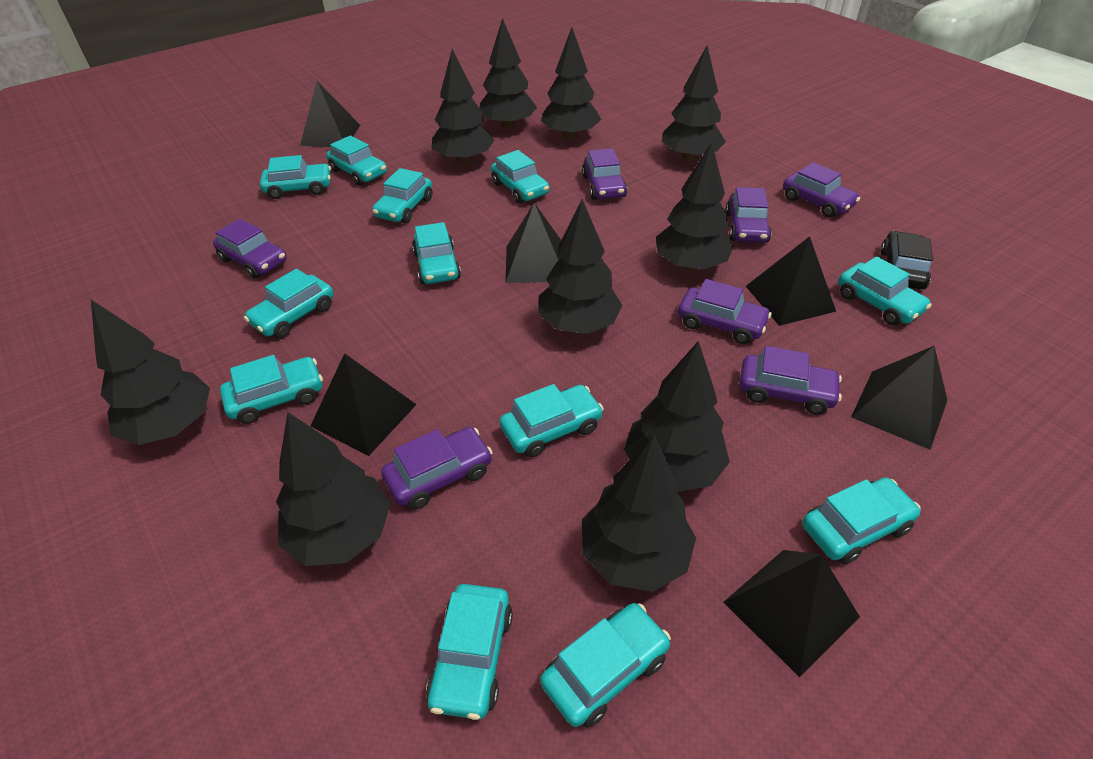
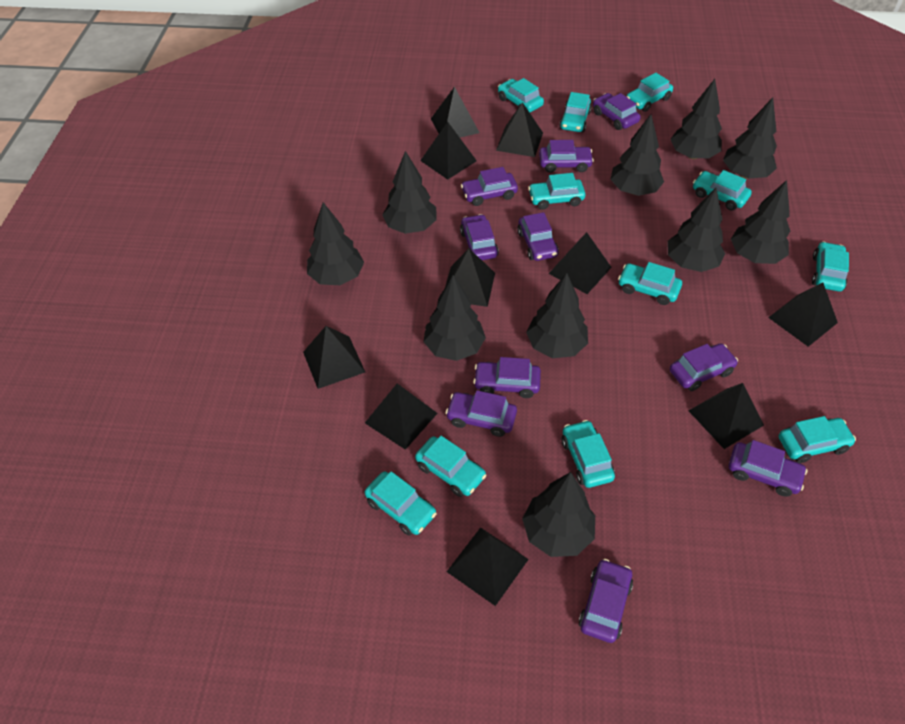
black car: 1 -> 0
black pyramid: 6 -> 10
purple car: 7 -> 10
turquoise car: 12 -> 11

